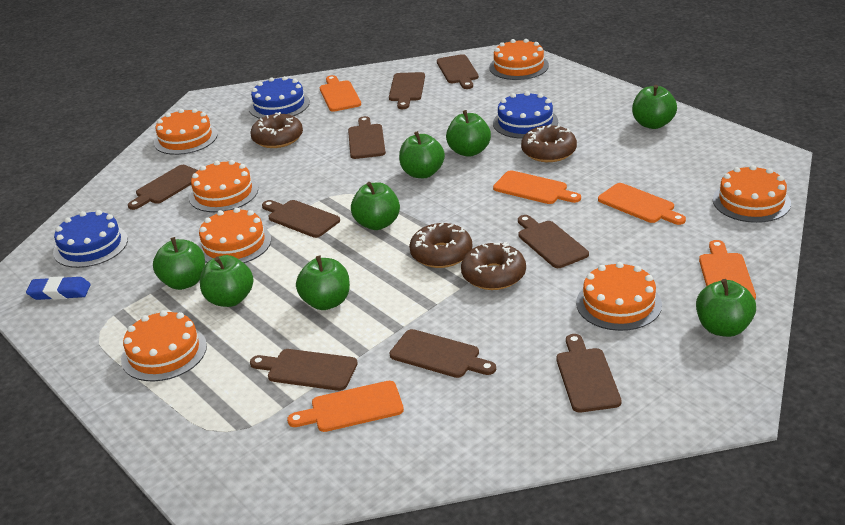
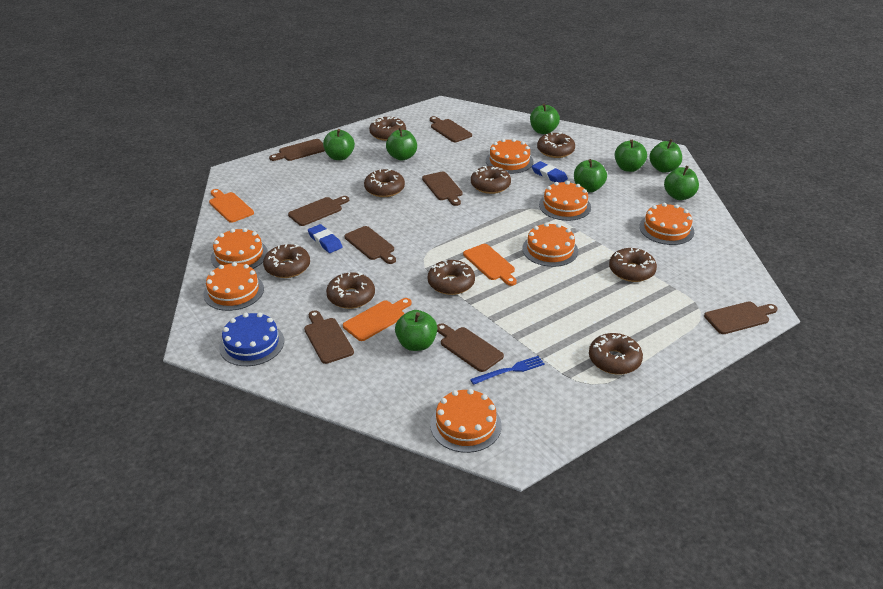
blue cake: 3 -> 1
blue eraser: 1 -> 2
blue fork: 0 -> 1
brown cutting board: 9 -> 8
brown donut: 4 -> 9
orange cutting board: 5 -> 3

